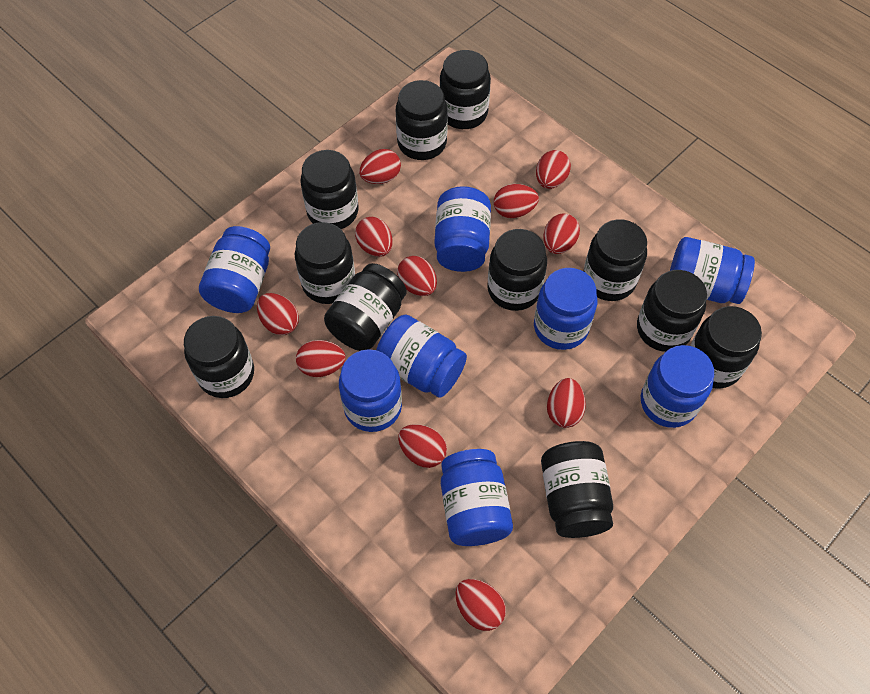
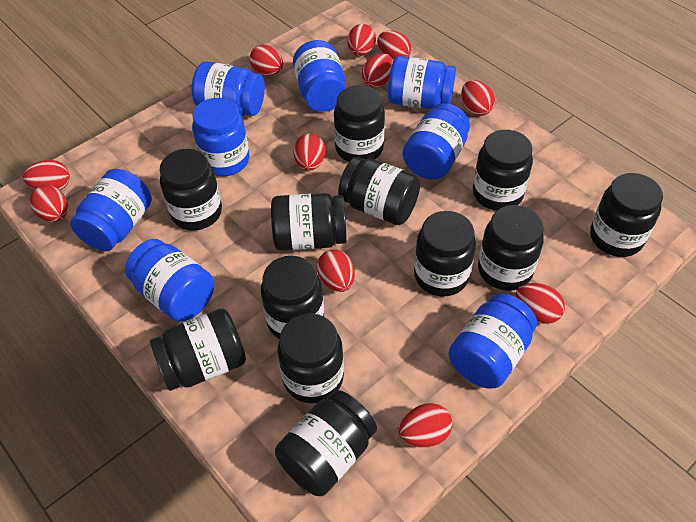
black jar: 11 -> 12

